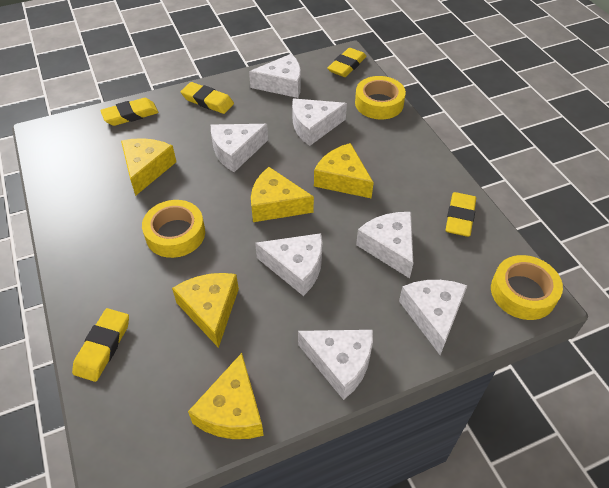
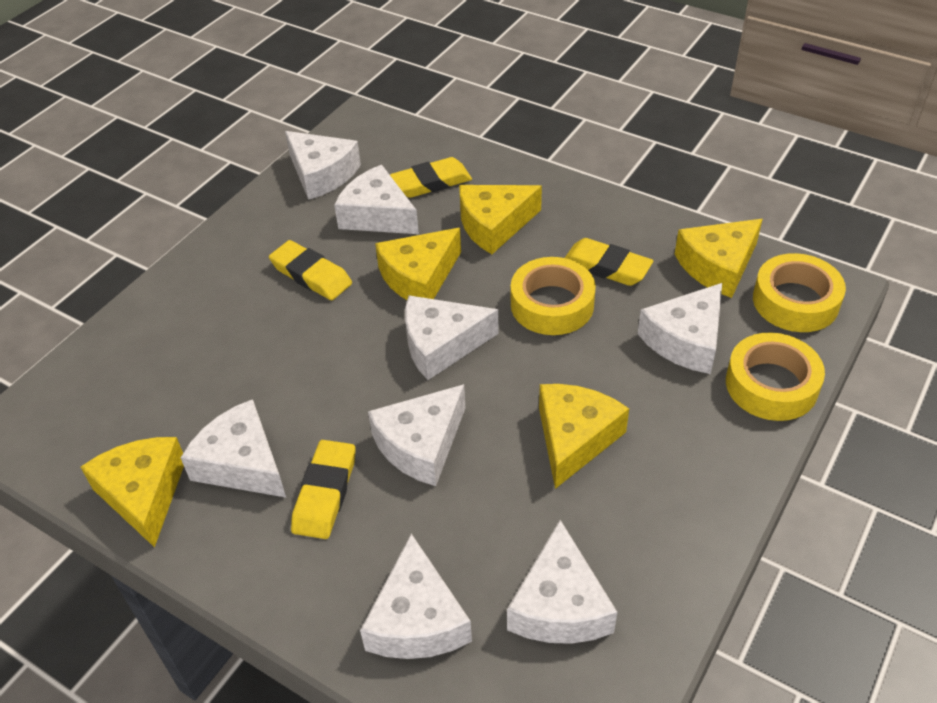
white cheese: 7 -> 8
yellow eraser: 5 -> 4

